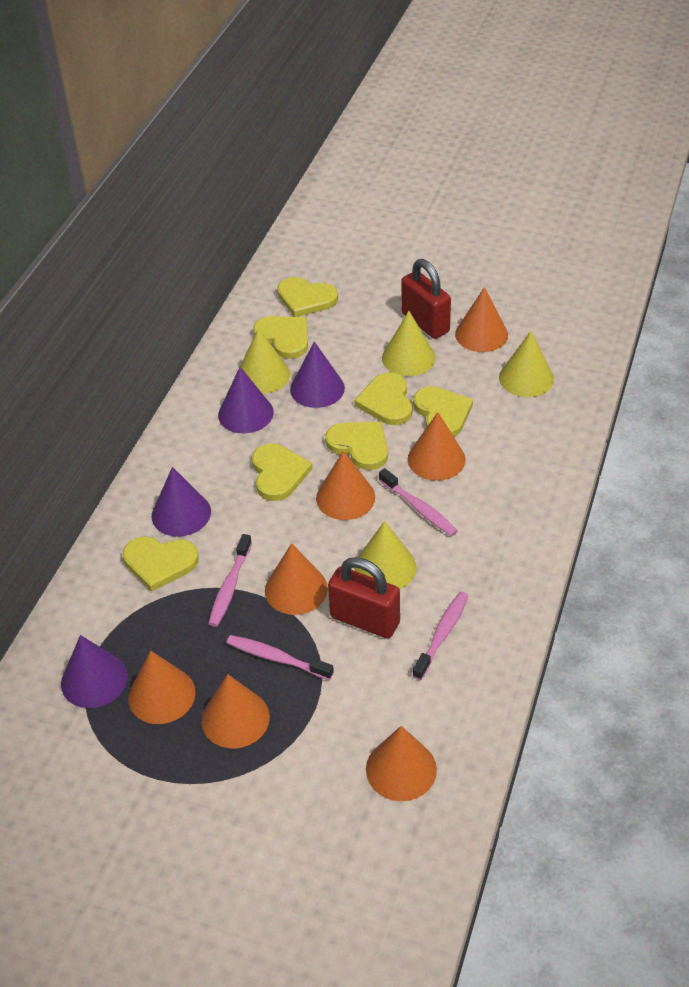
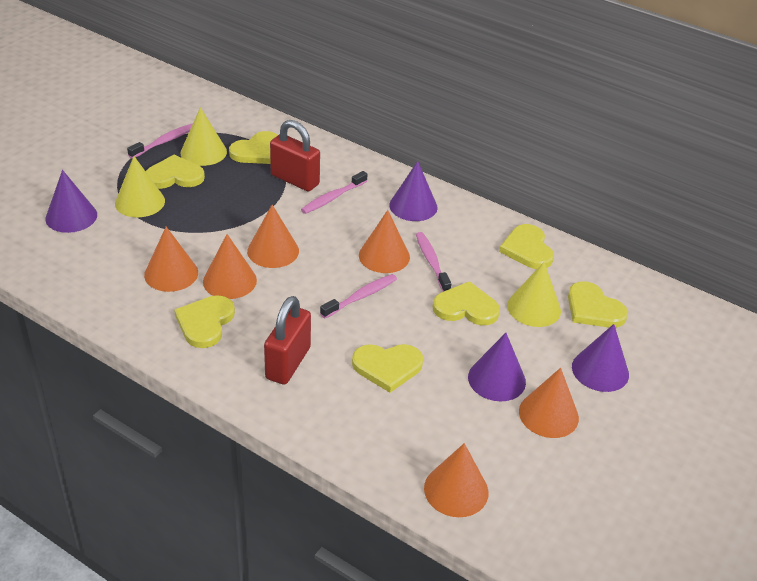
orange cone: 7 -> 6
yellow cone: 4 -> 3

